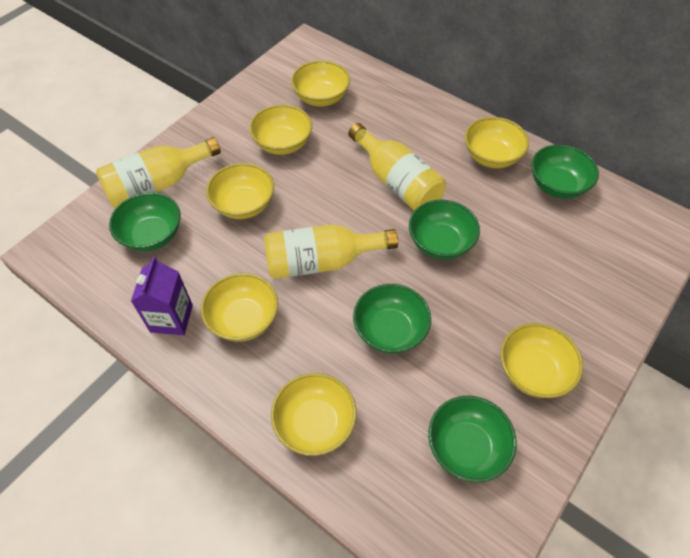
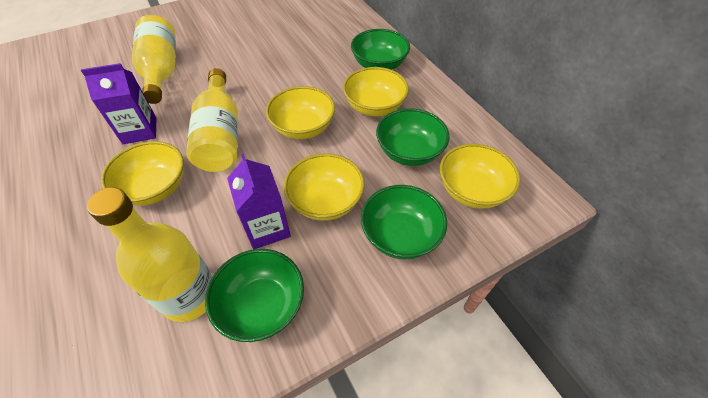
green bowl: 5 -> 4
purple carton: 1 -> 2
yellow bowl: 7 -> 5

